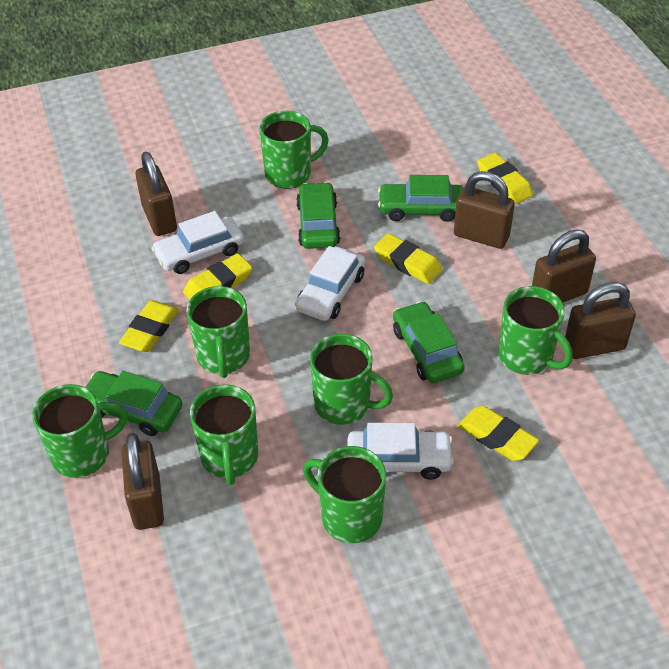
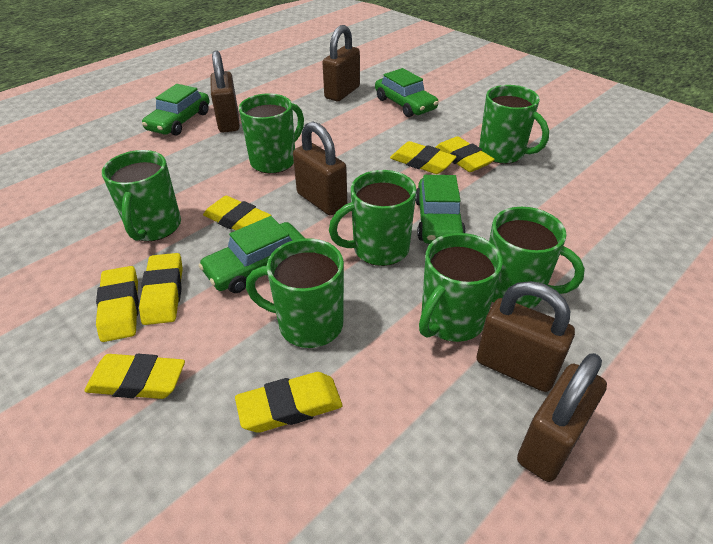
white car: 3 -> 0
yellow eraser: 5 -> 7

